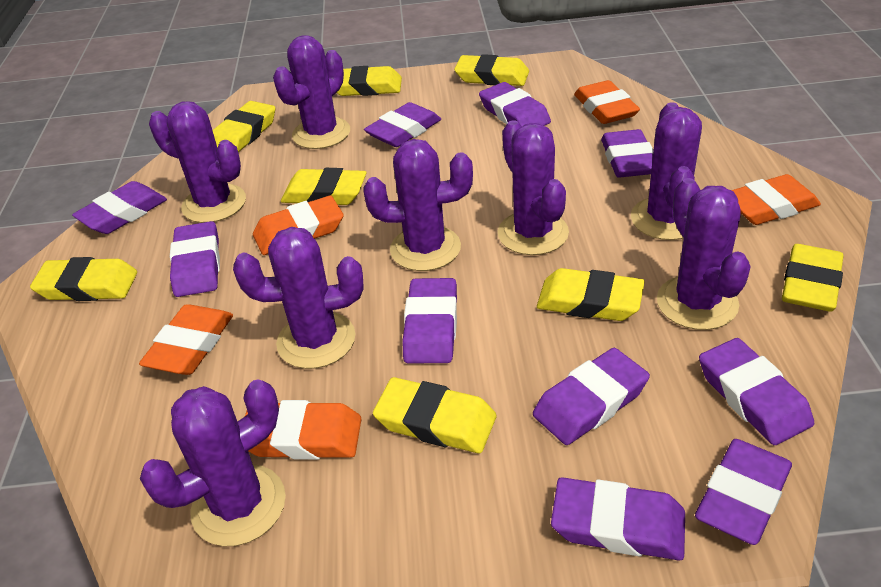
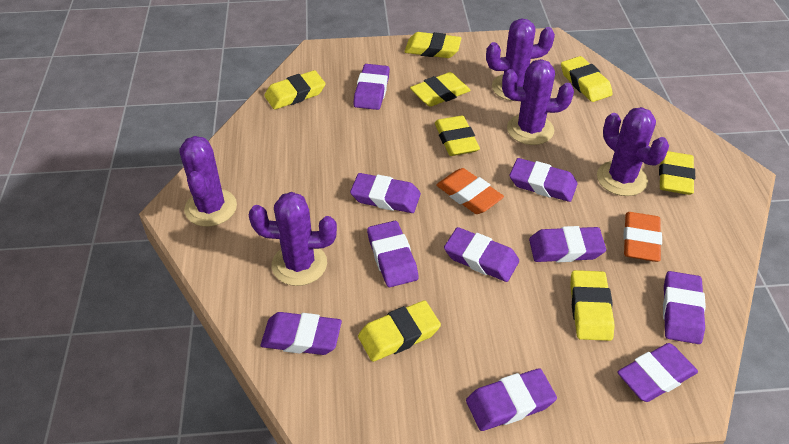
orange eraser: 5 -> 2
purple cactus: 8 -> 5

